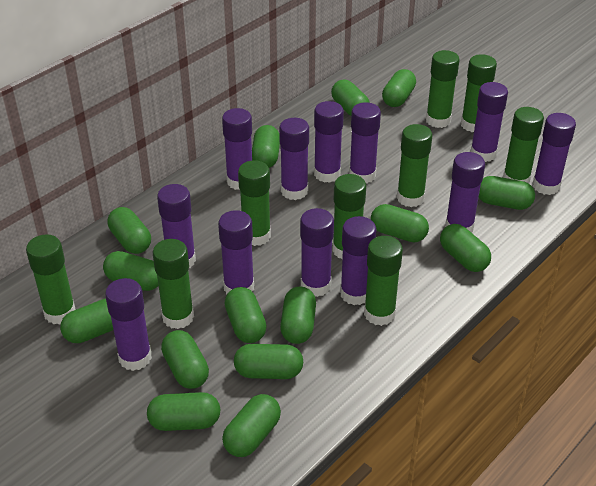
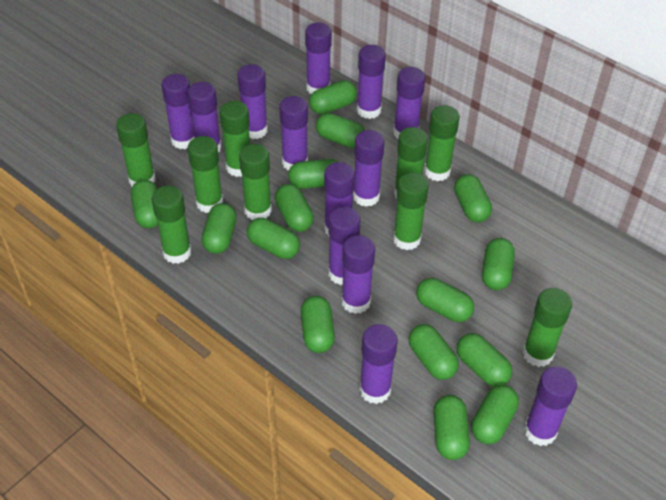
purple glue stick: 12 -> 13

